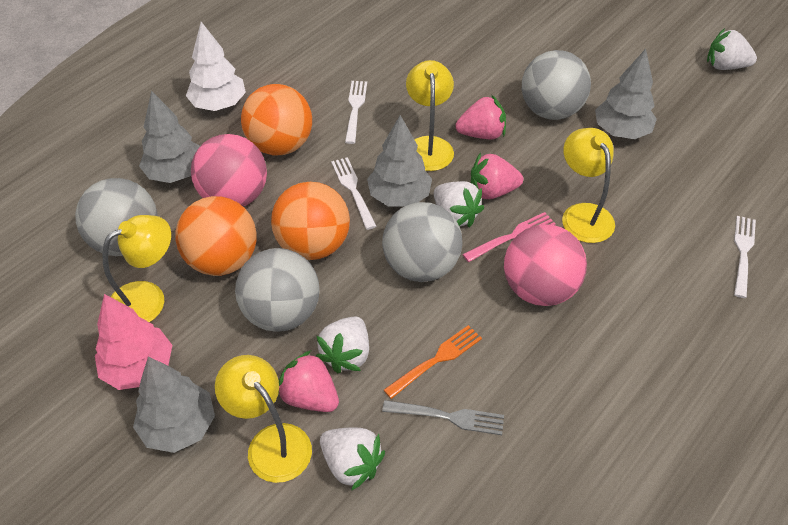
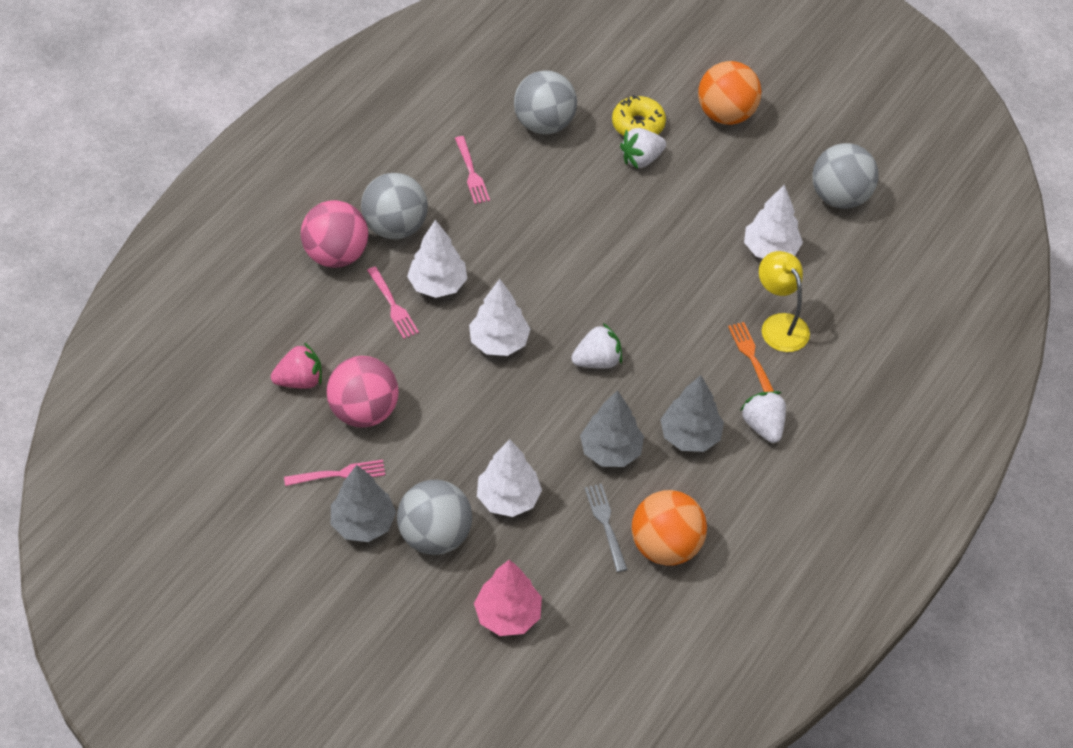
grey tree: 4 -> 3
orange ball: 3 -> 2
pink fork: 1 -> 3
pink strawberry: 3 -> 1
white fork: 3 -> 0
white strawberry: 4 -> 3
white tree: 1 -> 4
yellow donut: 0 -> 1
yellow lamp: 4 -> 1

